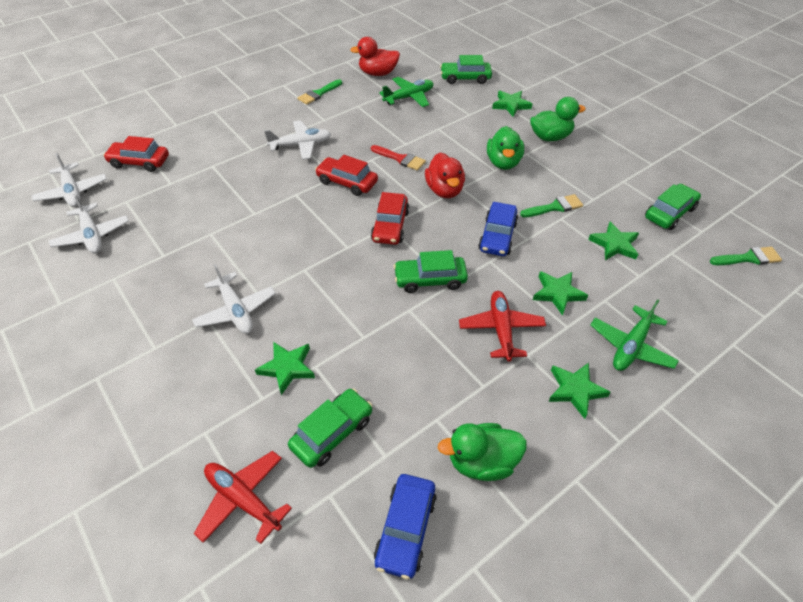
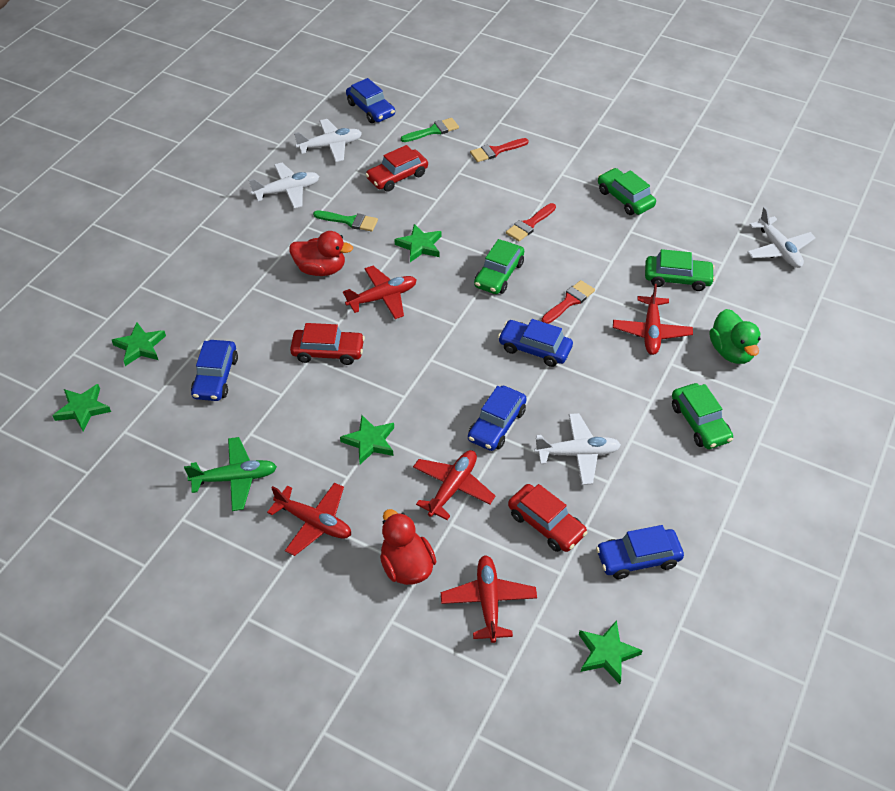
blue car: 2 -> 5
green brush: 3 -> 2
green duck: 3 -> 1
green plane: 2 -> 1
red brush: 1 -> 3
red plane: 2 -> 5

